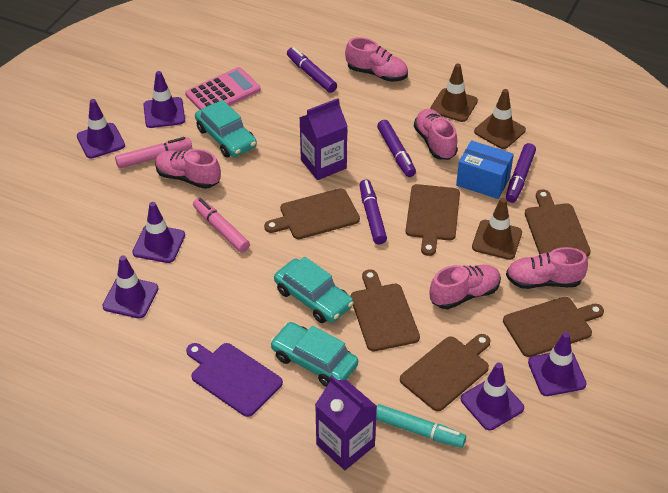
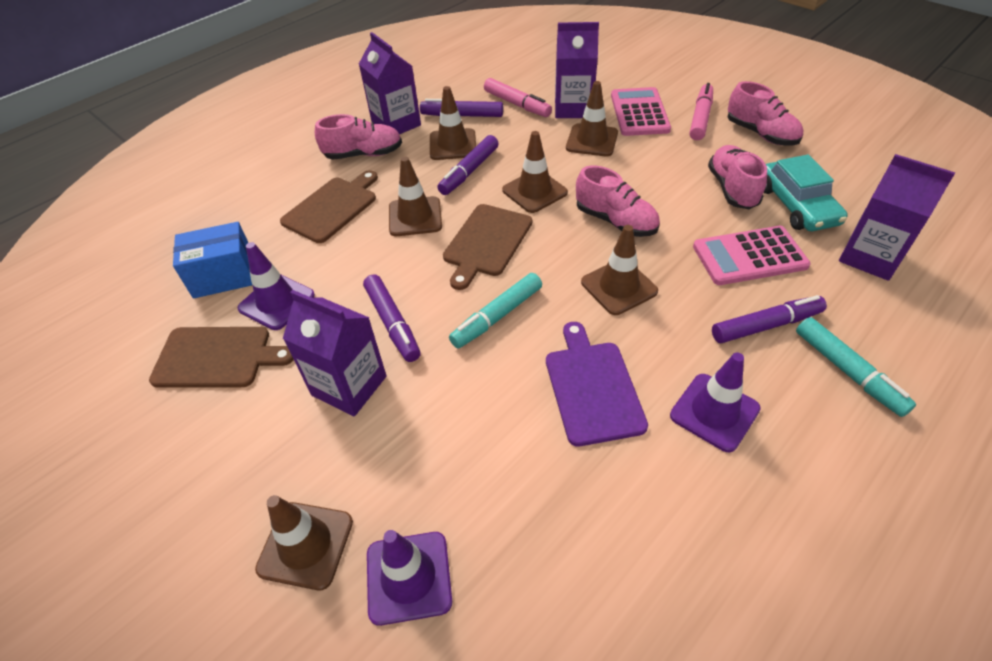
brown cutting board: 6 -> 3
brown traffic cone: 3 -> 6
pink calculator: 1 -> 2
pink shoe: 5 -> 4
purple carton: 2 -> 4
purple traffic cone: 6 -> 3
turquoise car: 3 -> 1
turquoise marker: 1 -> 2

